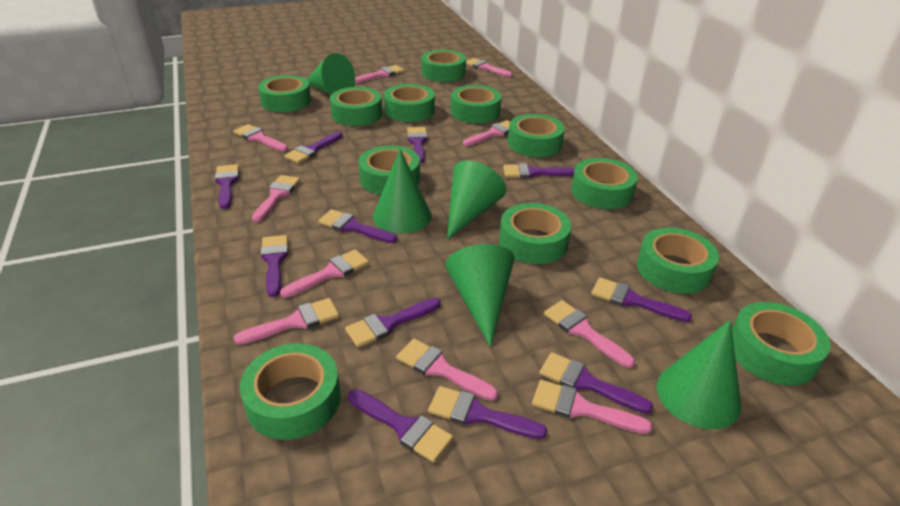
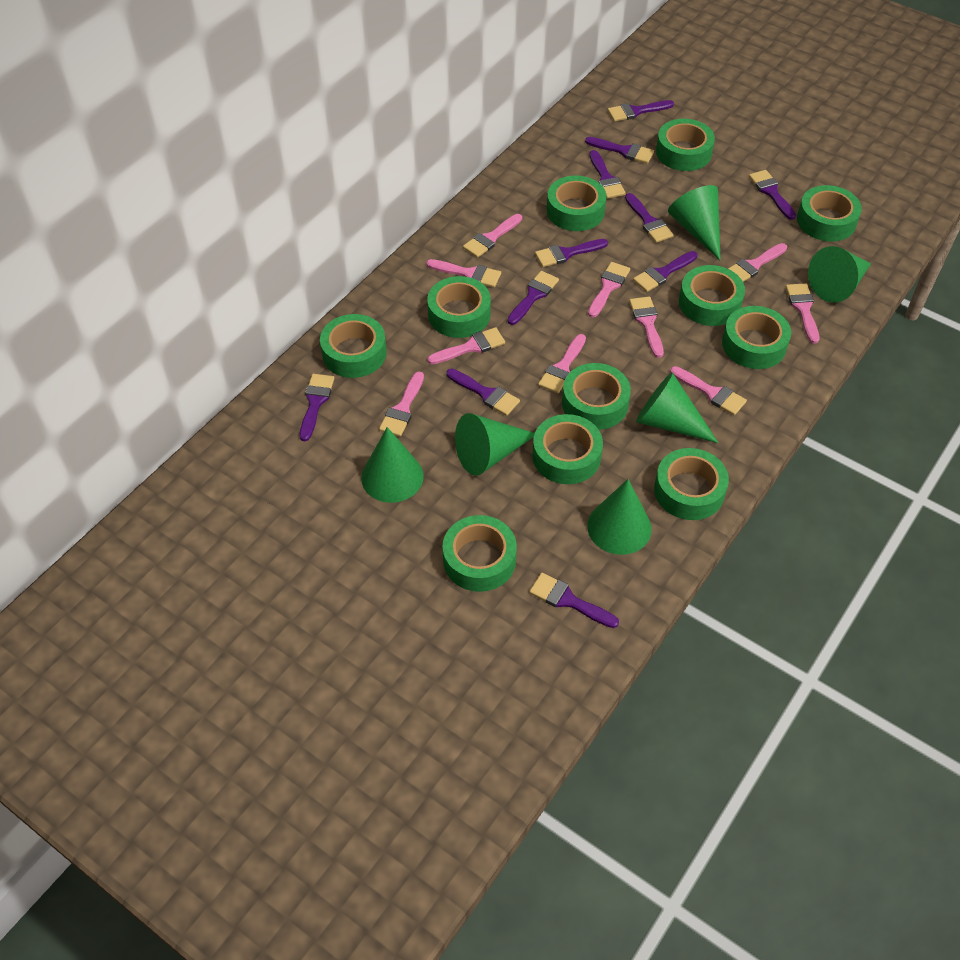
green cone: 5 -> 6
green tape: 12 -> 11

